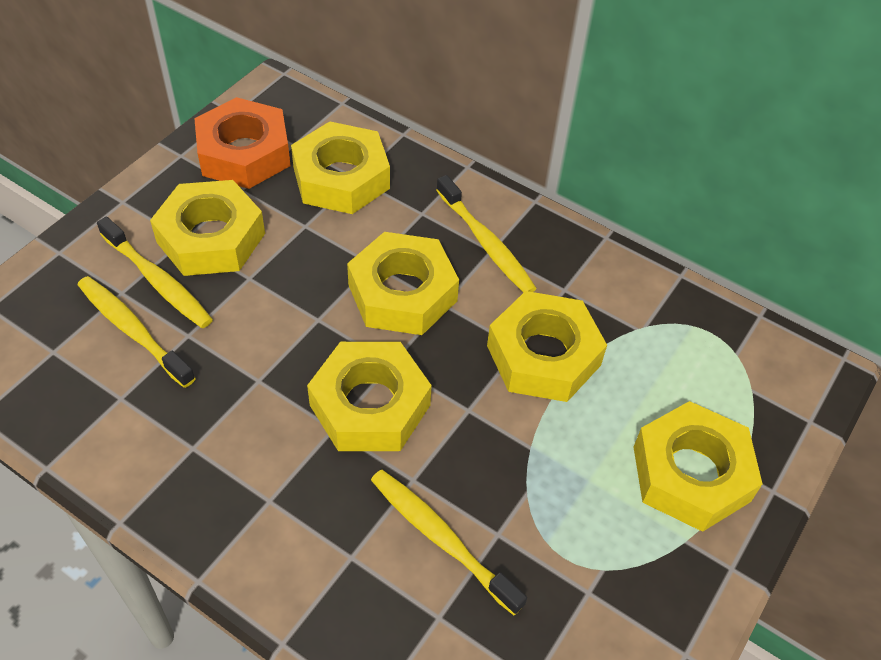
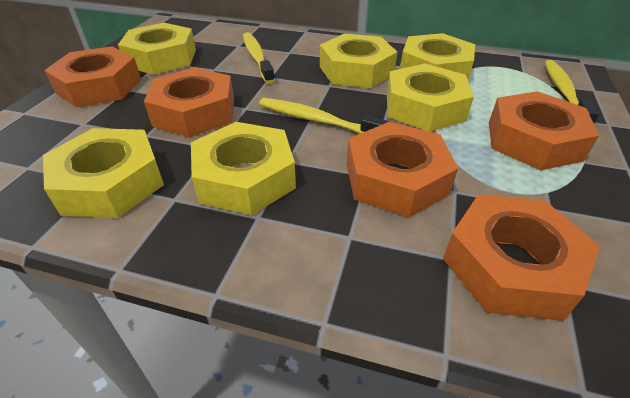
orange nut: 1 -> 5
yellow toothbrush: 4 -> 3

